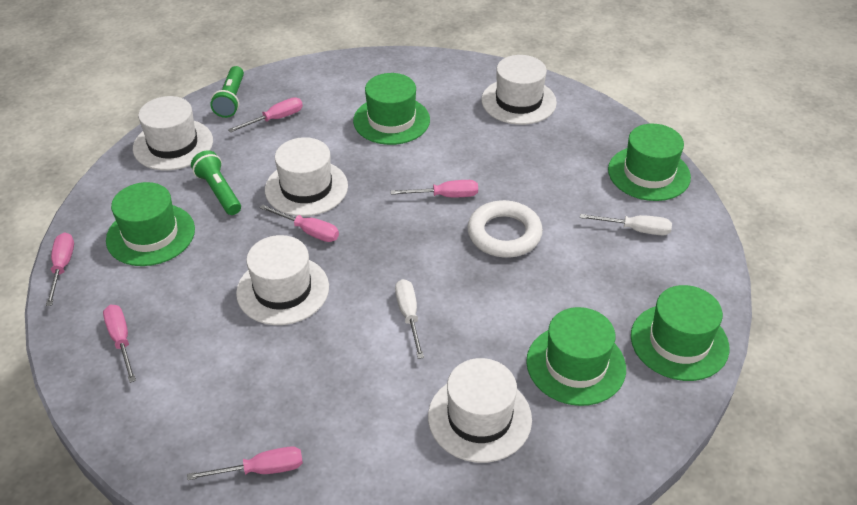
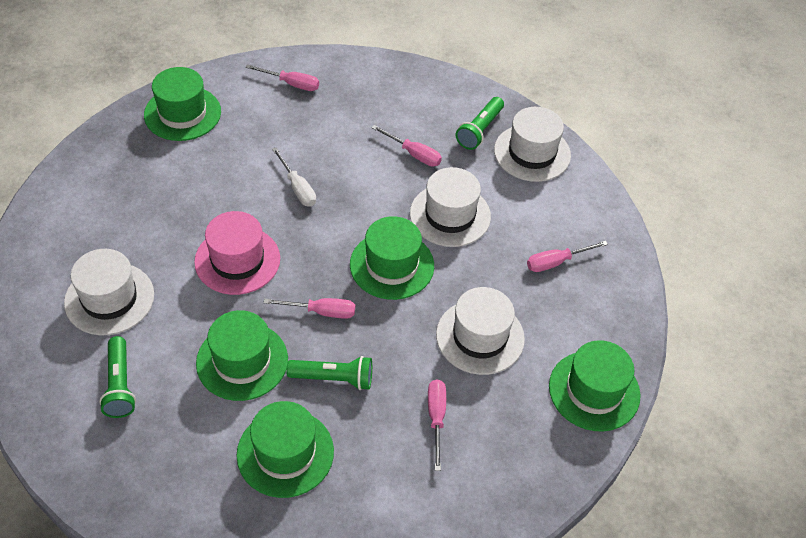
green flashlight: 2 -> 3
pink hat: 0 -> 1
pink screwdriver: 6 -> 5
white hat: 5 -> 4
white ring: 1 -> 0
white screwdriver: 2 -> 1

